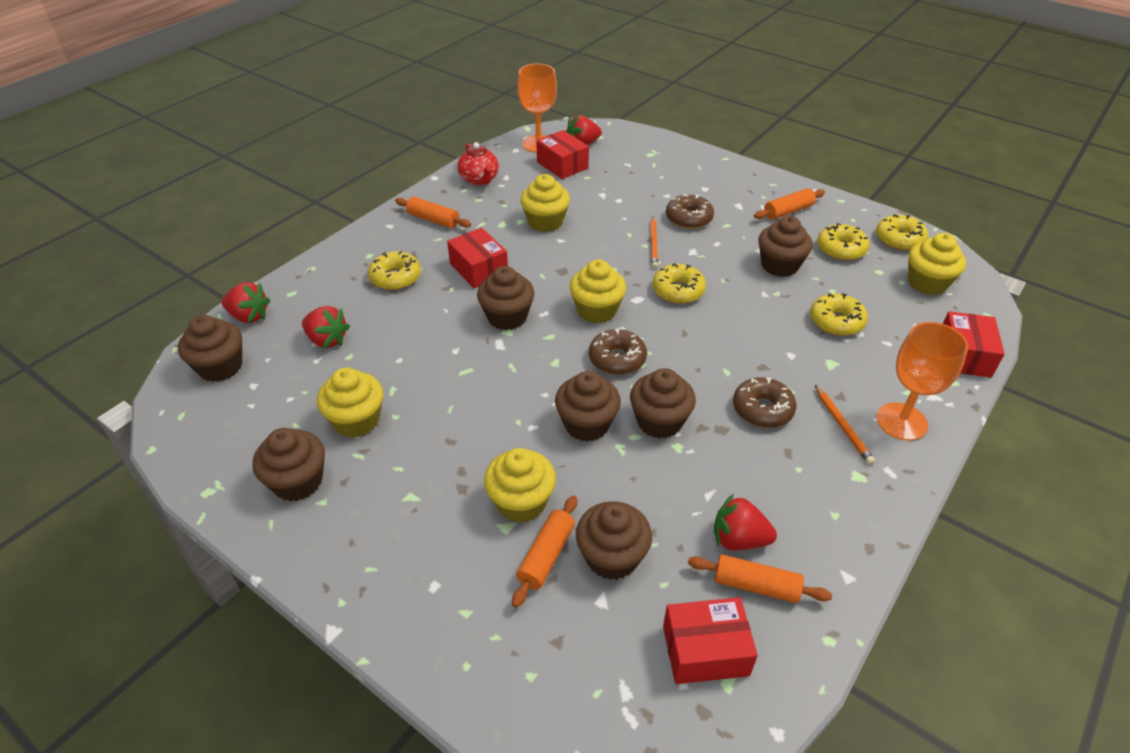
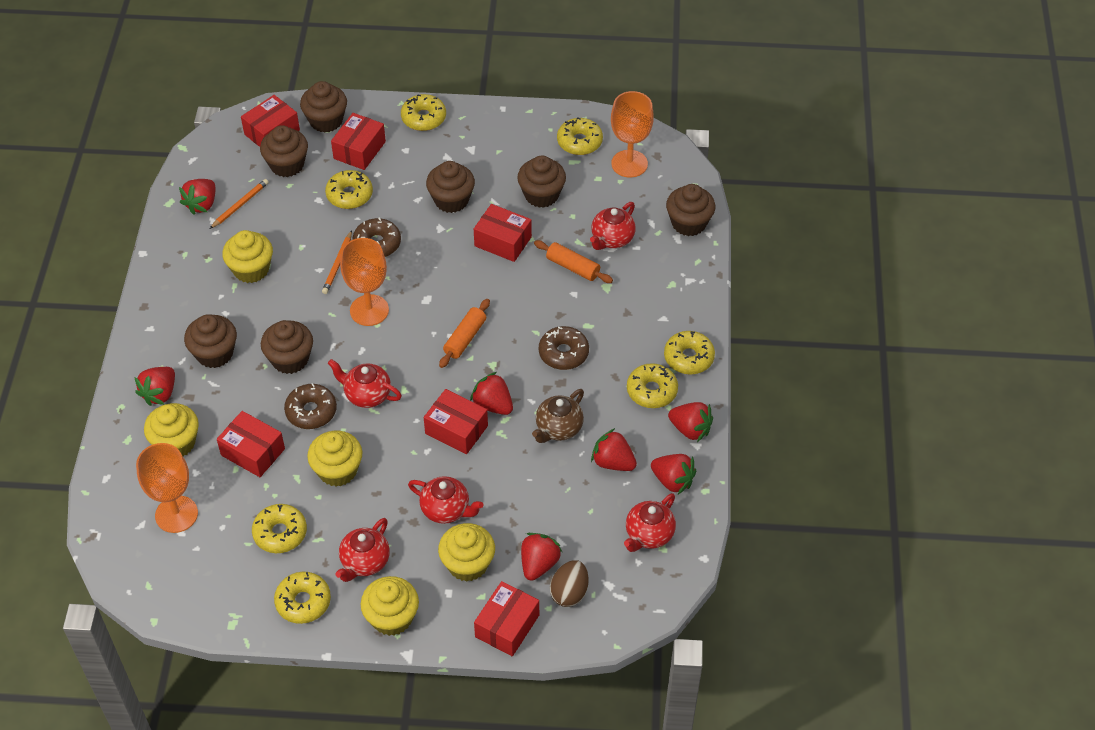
brown egg: 0 -> 1
brown teapot: 0 -> 1
orange goblet: 2 -> 3
orange rolling pin: 4 -> 2
red box: 4 -> 6
red strawberry: 4 -> 7
red teapot: 1 -> 5
yellow donut: 5 -> 7

